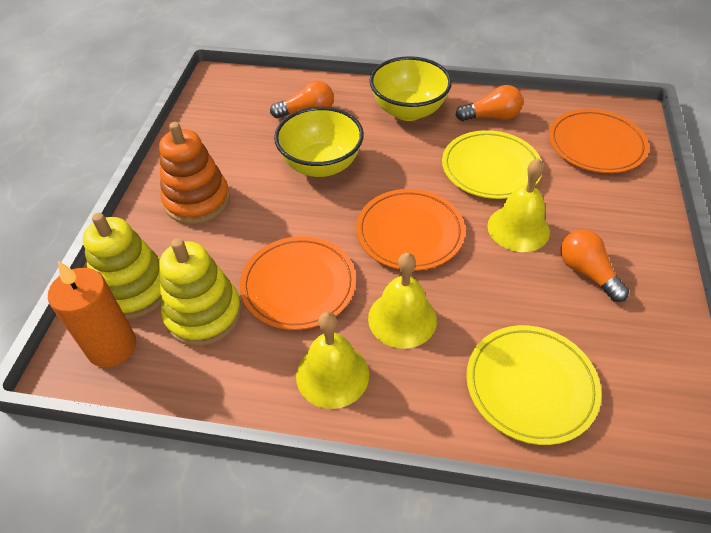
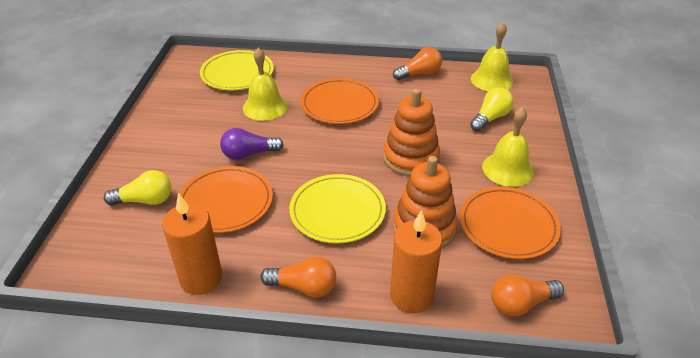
orange candle: 1 -> 2
orange stacking toy: 1 -> 2
purple light bulb: 0 -> 1
yellow bowl: 2 -> 0
yellow light bulb: 0 -> 2
yellow stacking toy: 2 -> 0

